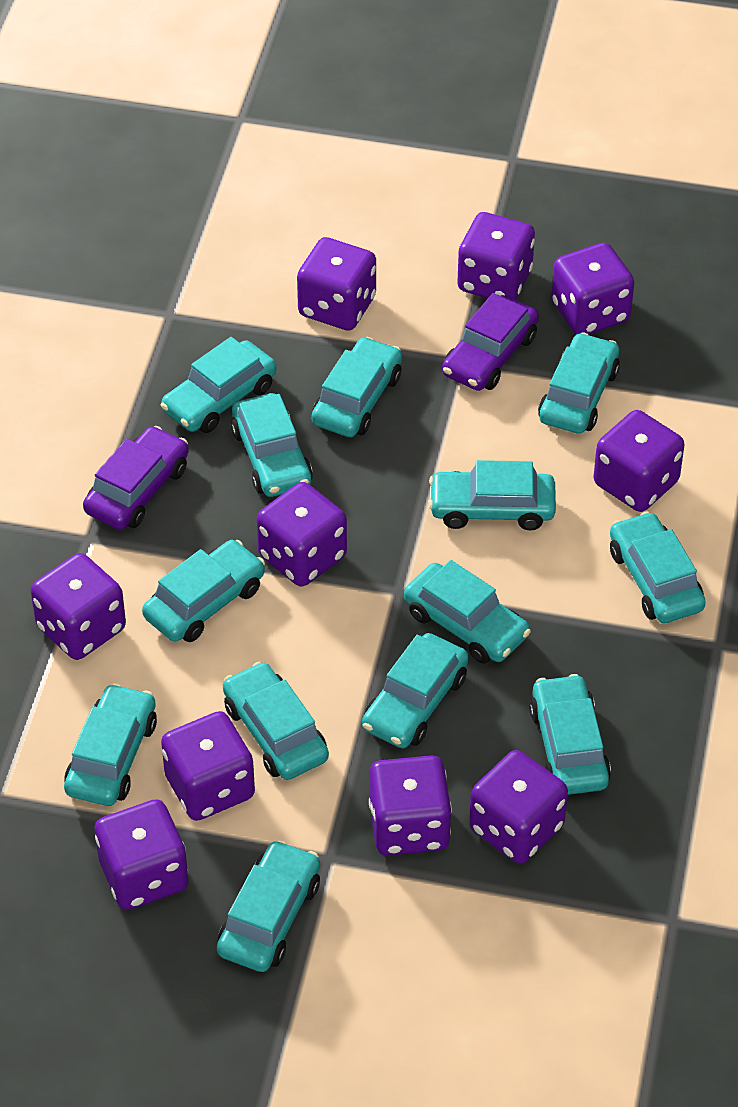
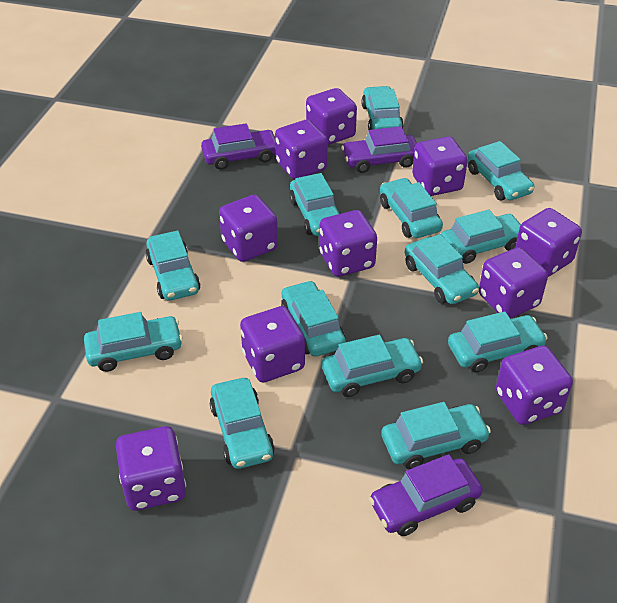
purple car: 2 -> 3

